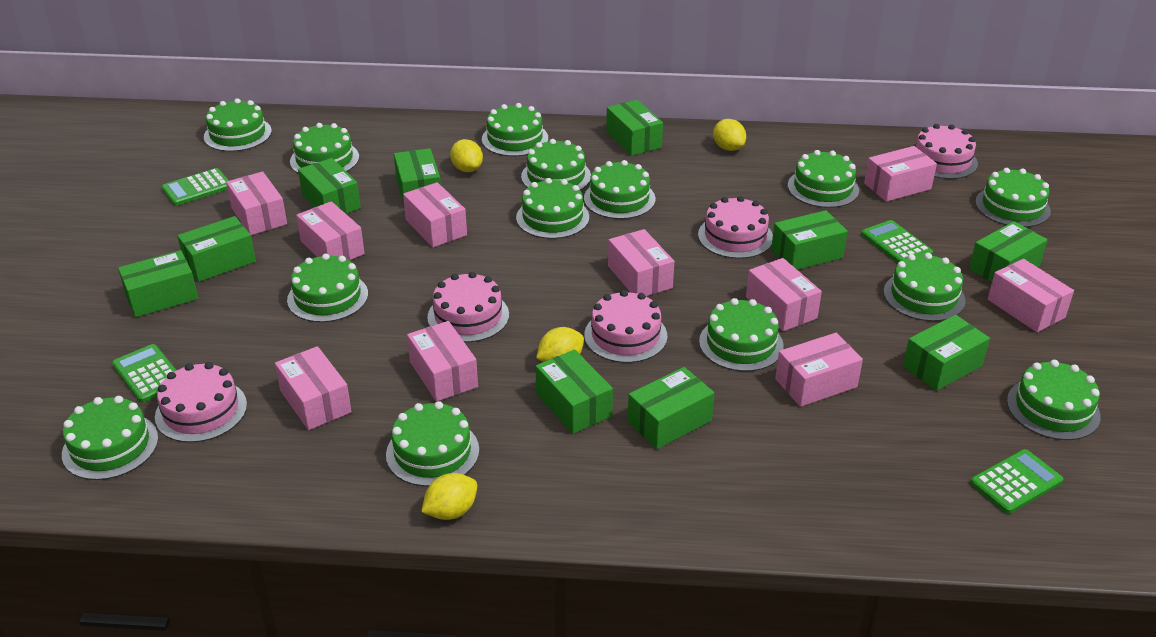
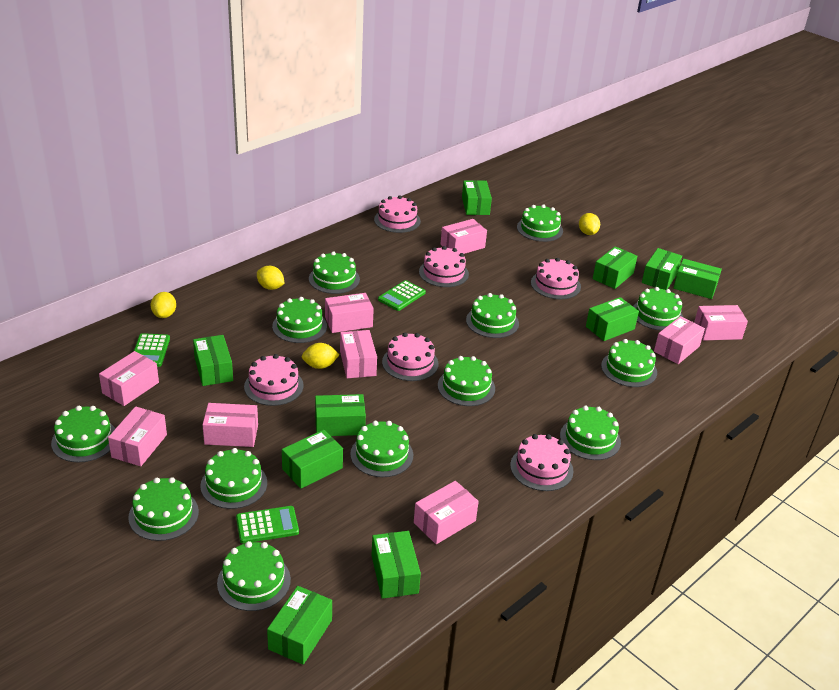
green cake: 14 -> 13
green calculator: 4 -> 3
pink box: 10 -> 9
pink cake: 5 -> 6

